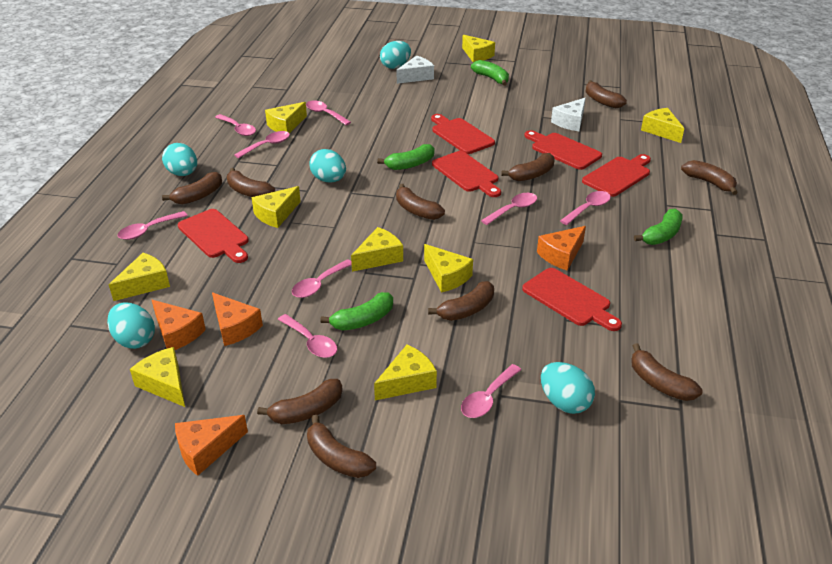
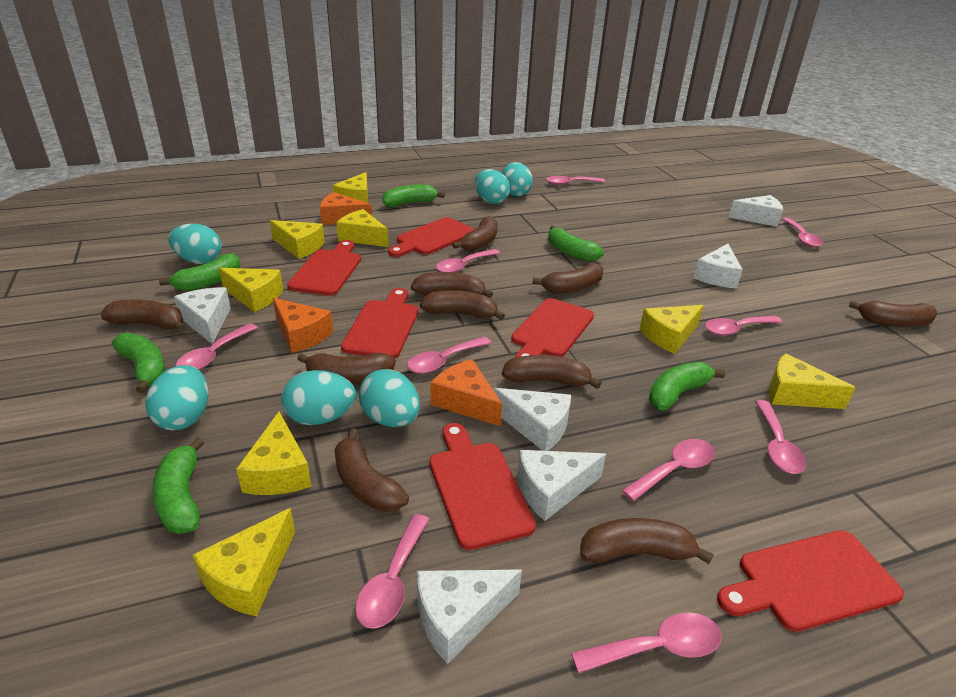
green banana: 4 -> 6
orange cheese: 4 -> 3
pink spoon: 9 -> 10
turquoise egg: 5 -> 6
white cheese: 2 -> 6
yellow cheese: 9 -> 8

